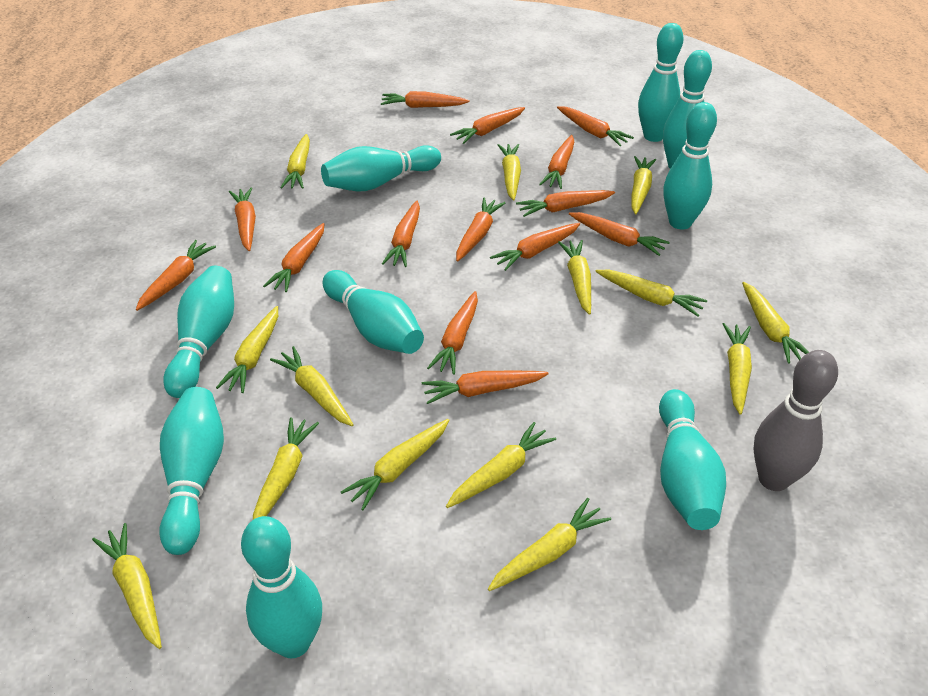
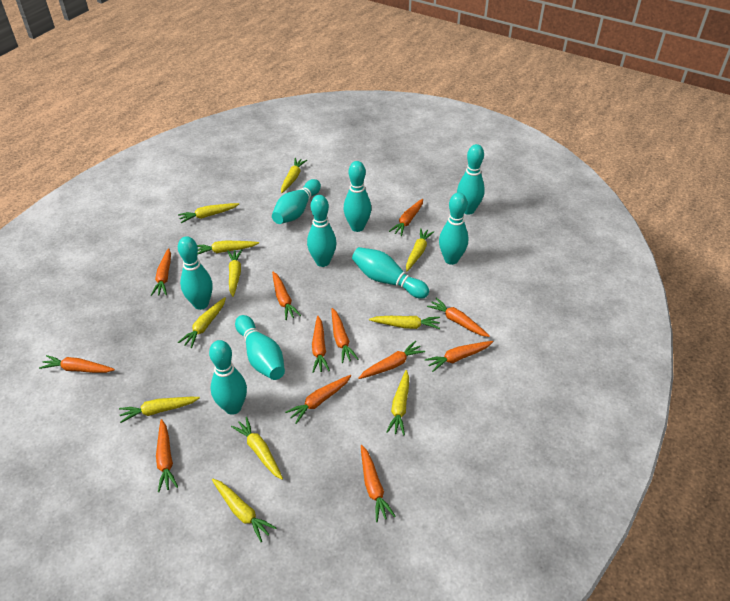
grey bowling pin: 1 -> 0
orange carrot: 14 -> 12
yellow carrot: 14 -> 11

